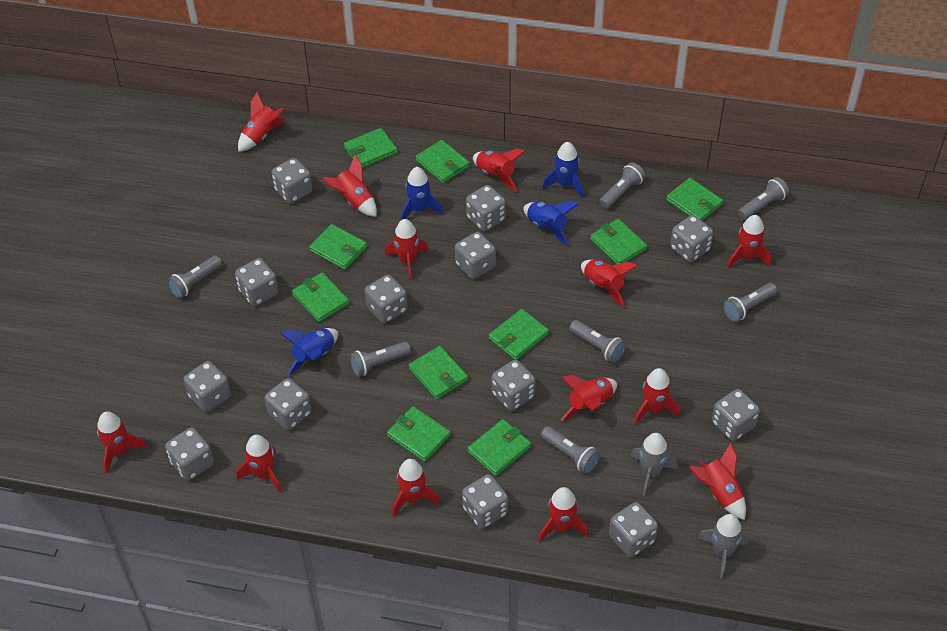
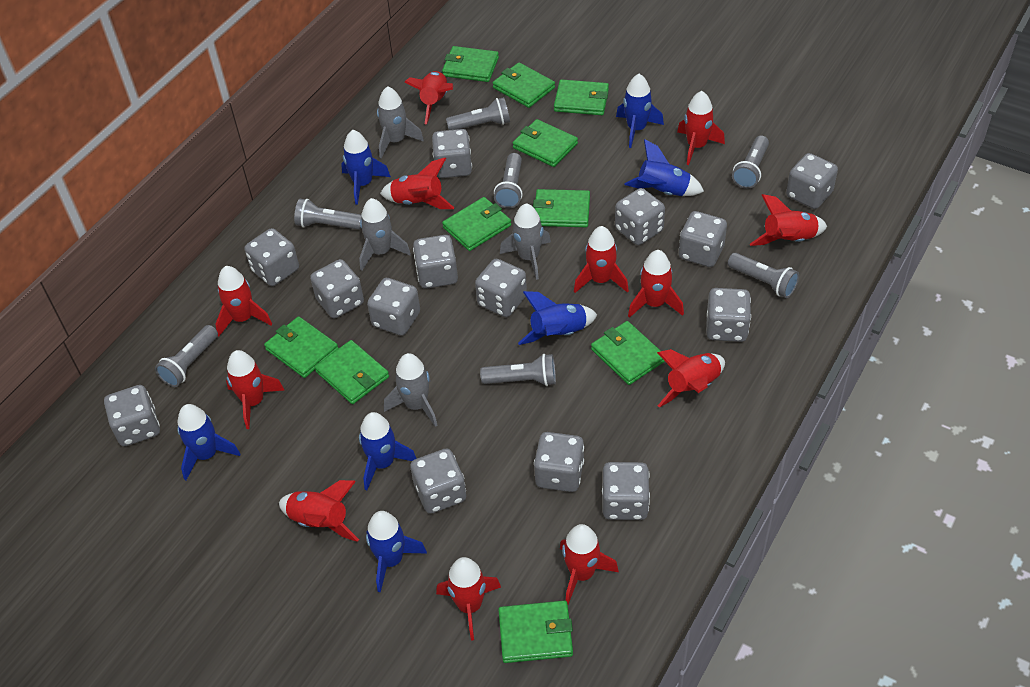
blue rocket: 4 -> 7
grey dice: 13 -> 14
grey rocket: 2 -> 4
red rocket: 13 -> 12

